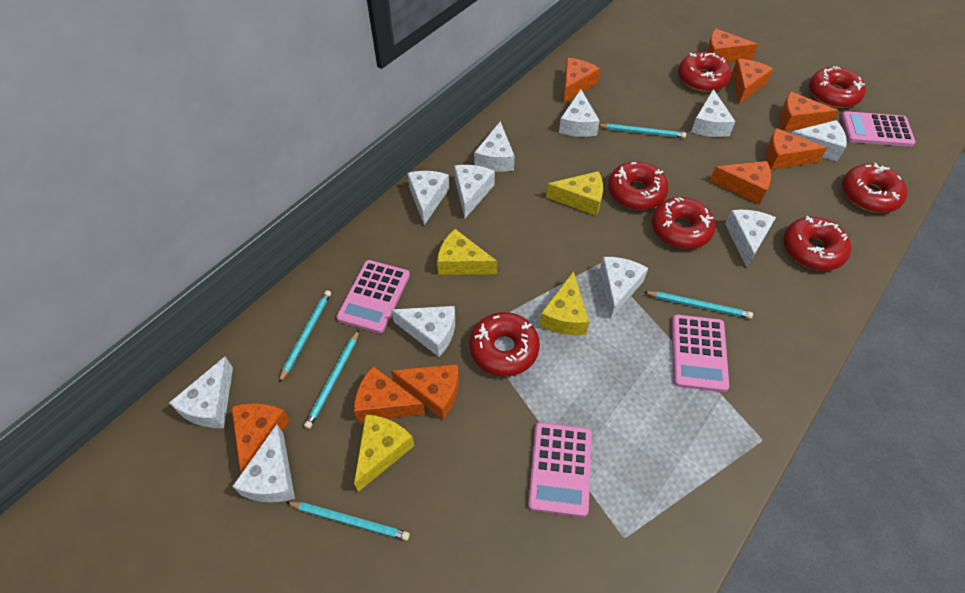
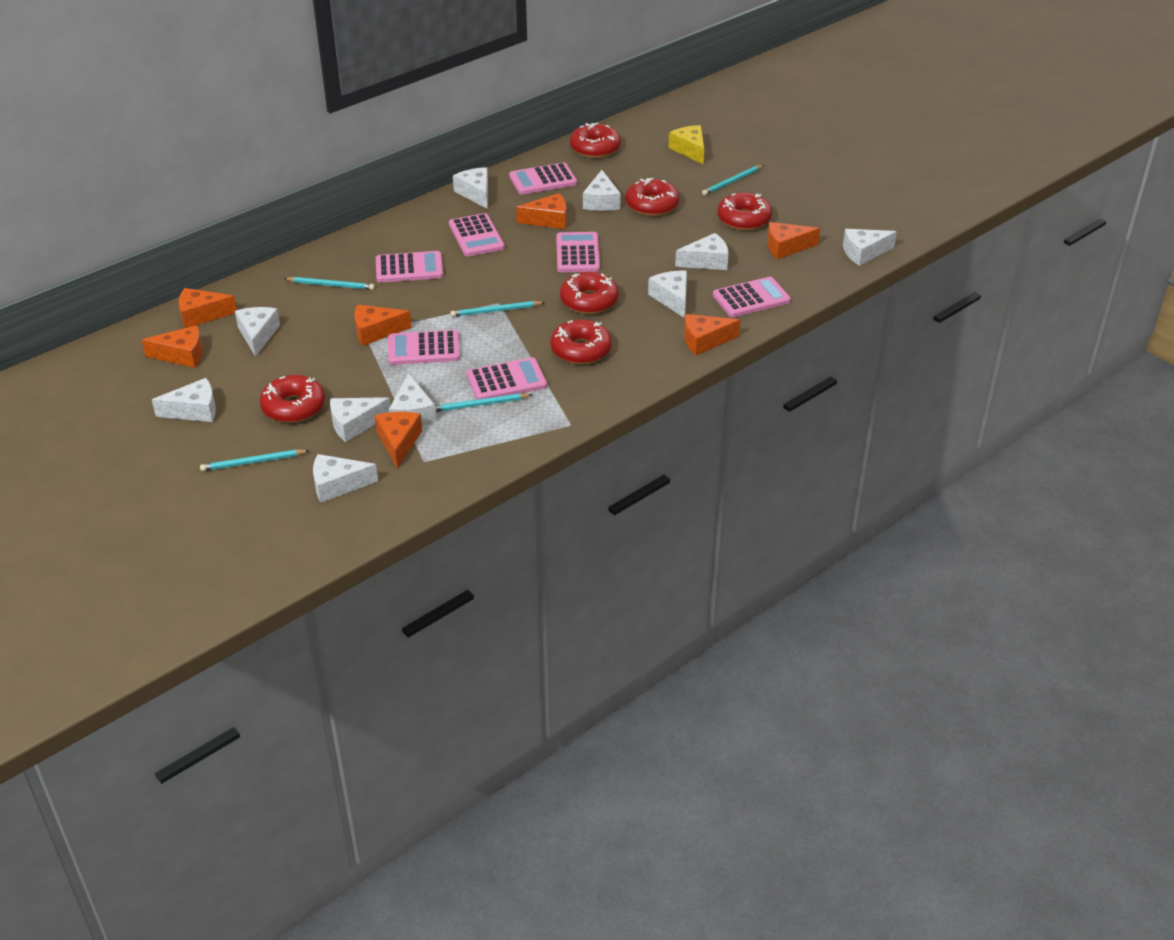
orange cheese: 9 -> 7
pink calculator: 4 -> 7
red donut: 7 -> 6
white cheese: 11 -> 10
yellow cheese: 4 -> 1

